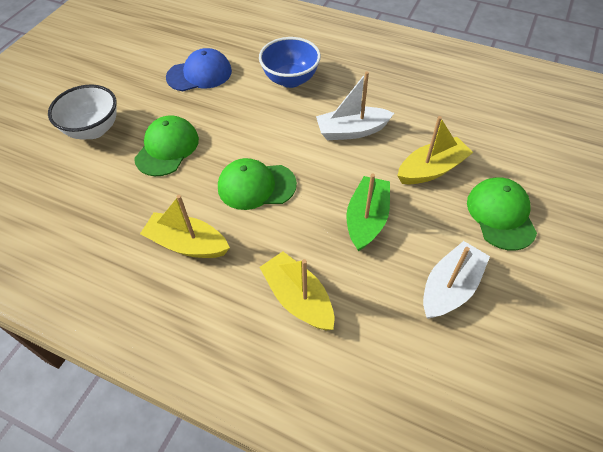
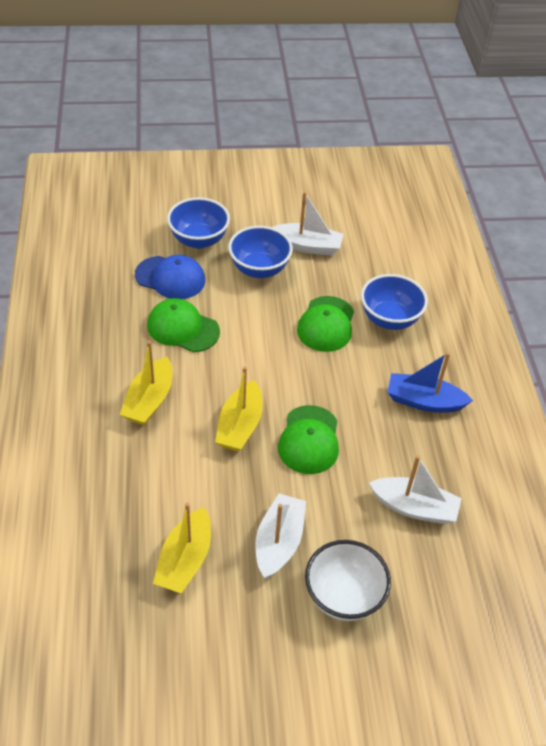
blue boat: 0 -> 1
blue bowl: 1 -> 3
green boat: 1 -> 0
white boat: 2 -> 3

